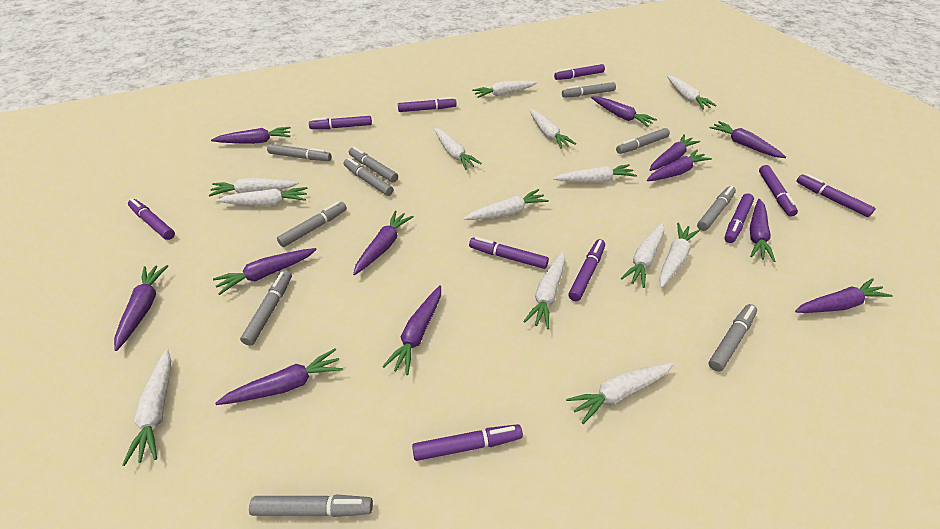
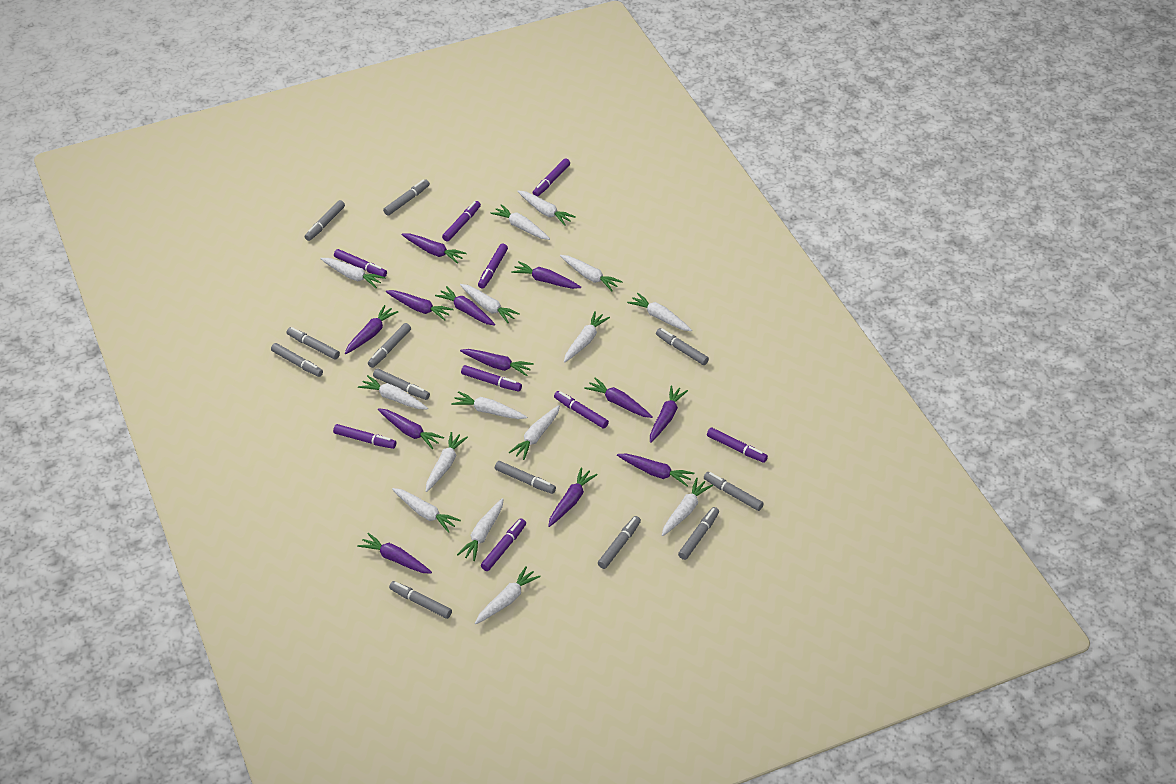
grey marker: 10 -> 12
purple marker: 10 -> 9
white carrot: 13 -> 15

